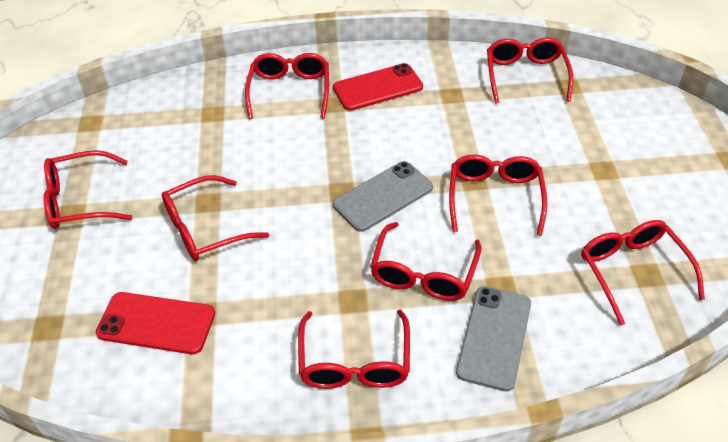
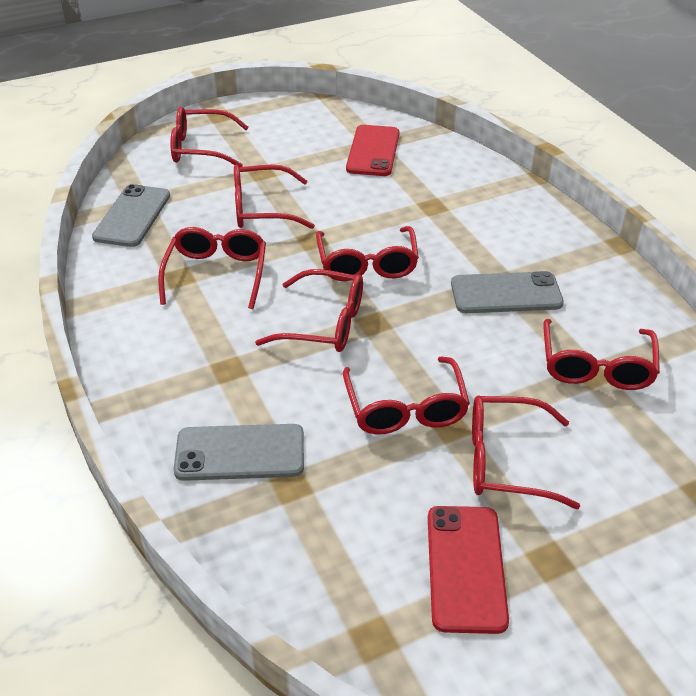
grey phone: 2 -> 3

